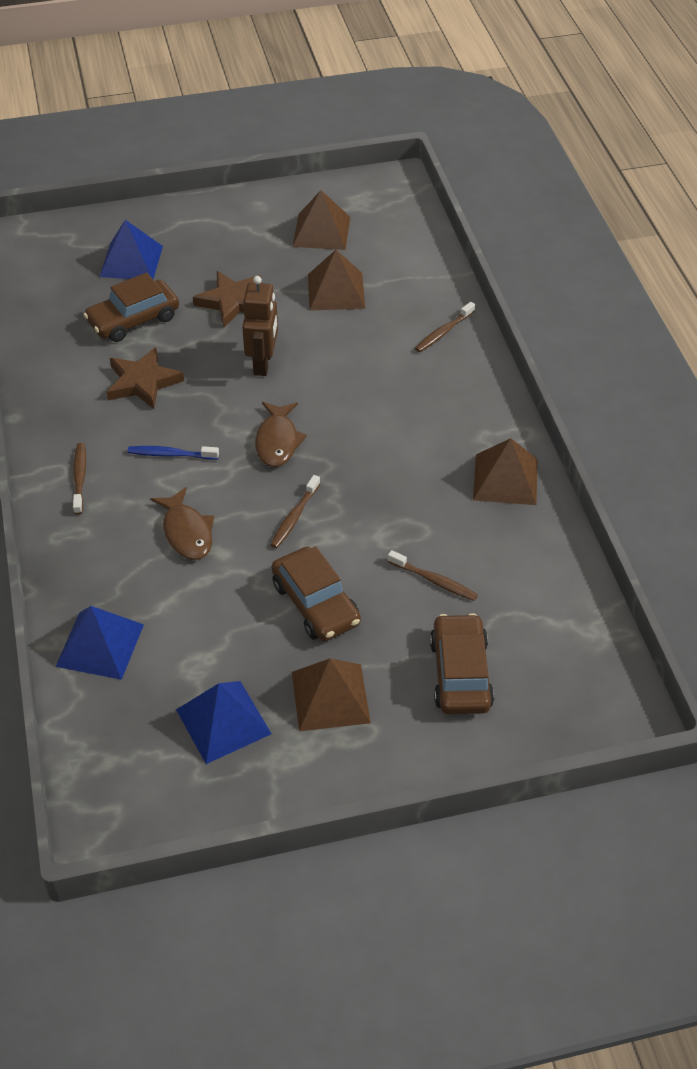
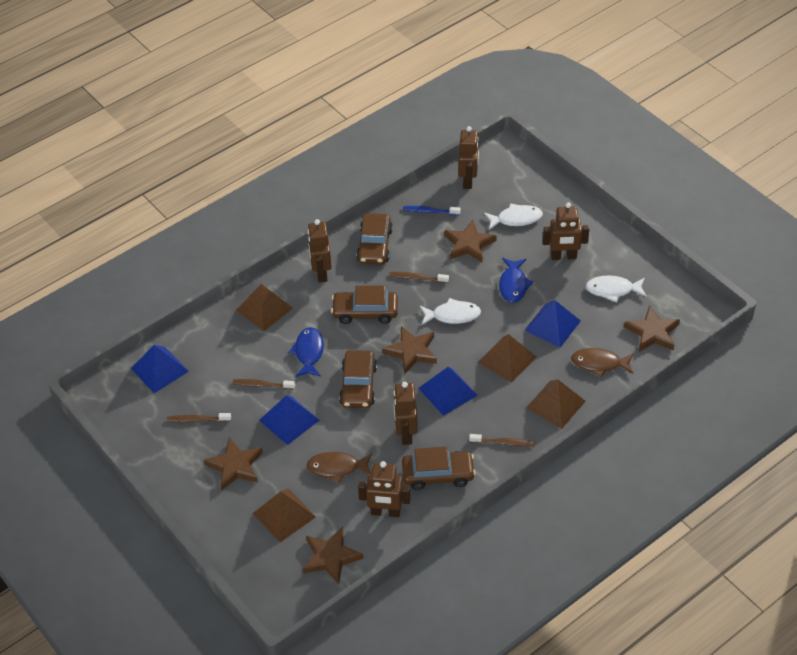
blue fish: 0 -> 2
blue pyramid: 3 -> 4
brown car: 3 -> 4
brown robot: 1 -> 5
brown star: 2 -> 5
white fish: 0 -> 3

